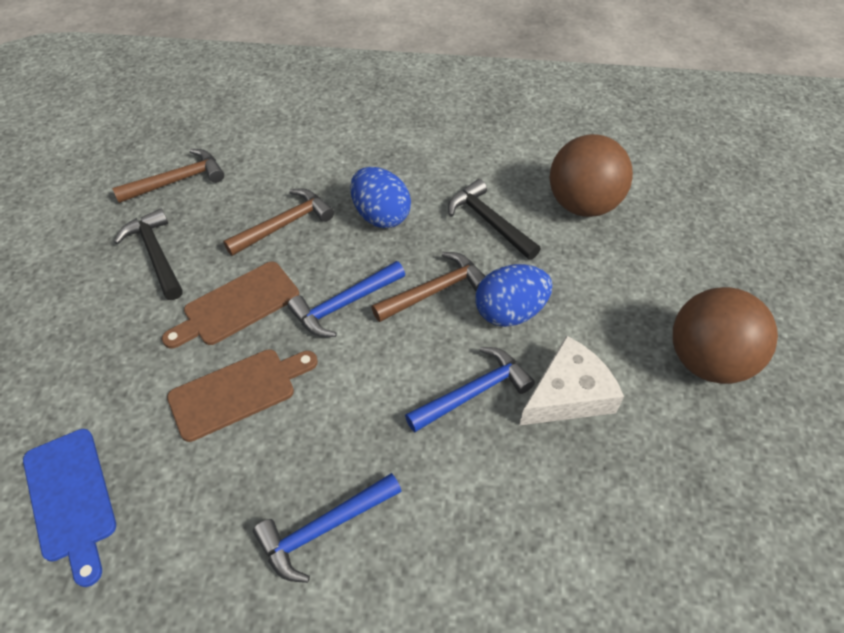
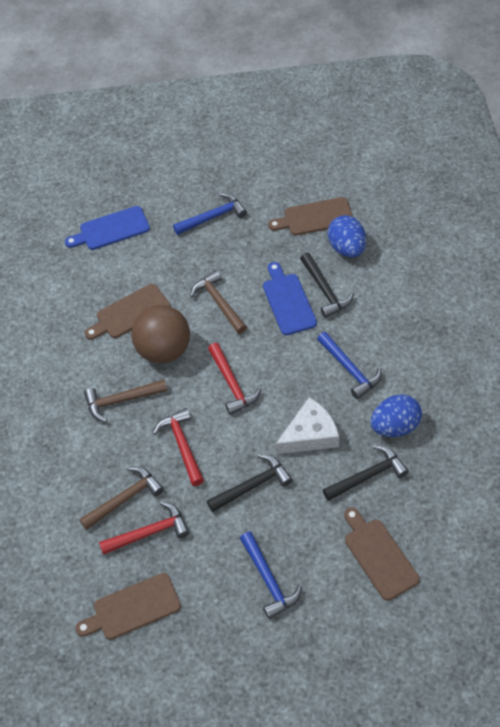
black hammer: 2 -> 3
blue cutting board: 1 -> 2
brown ball: 2 -> 1
brown cutting board: 2 -> 4
red hammer: 0 -> 3

